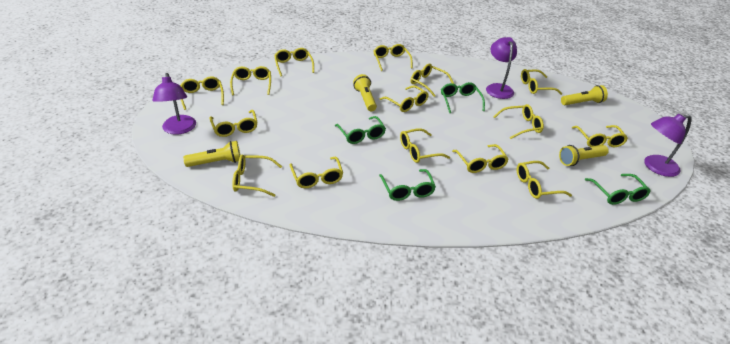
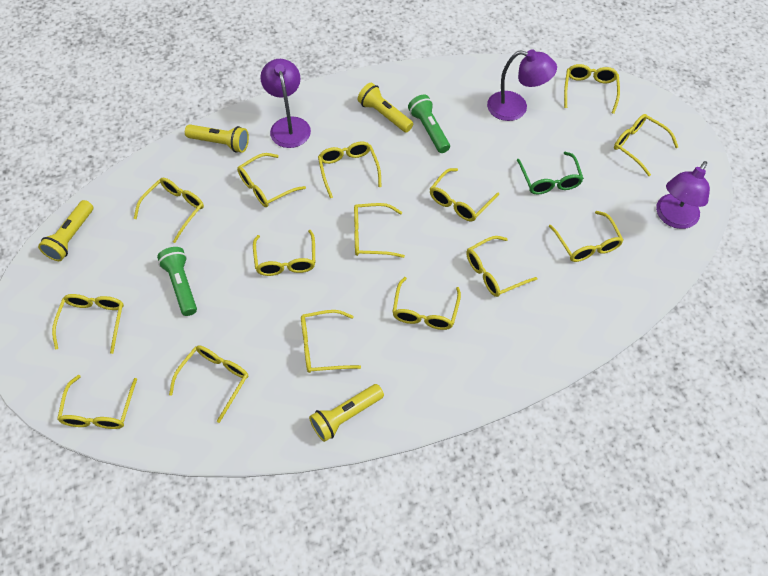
green flashlight: 0 -> 2
green glasses: 4 -> 1

